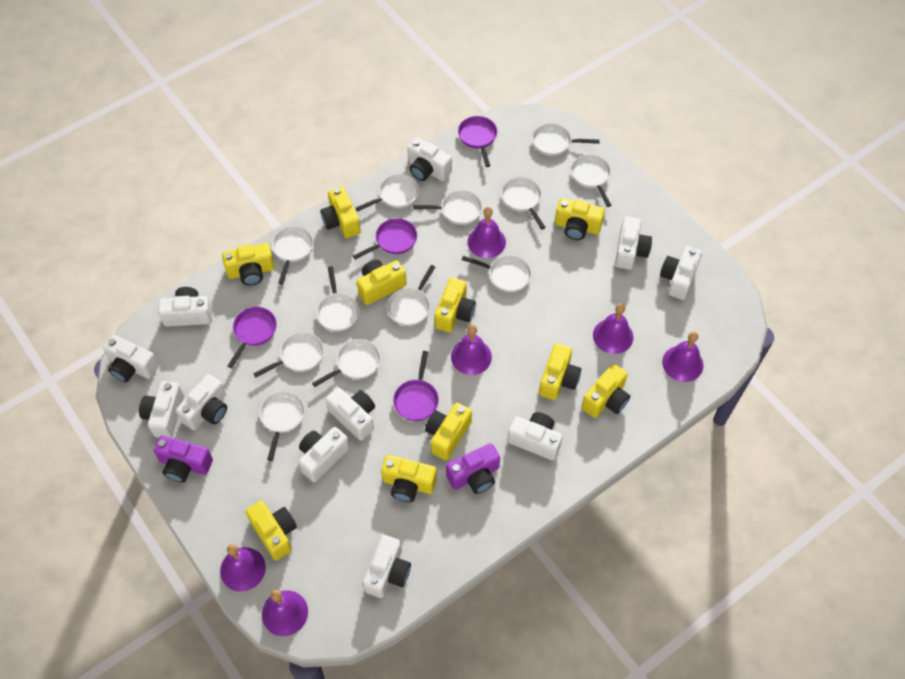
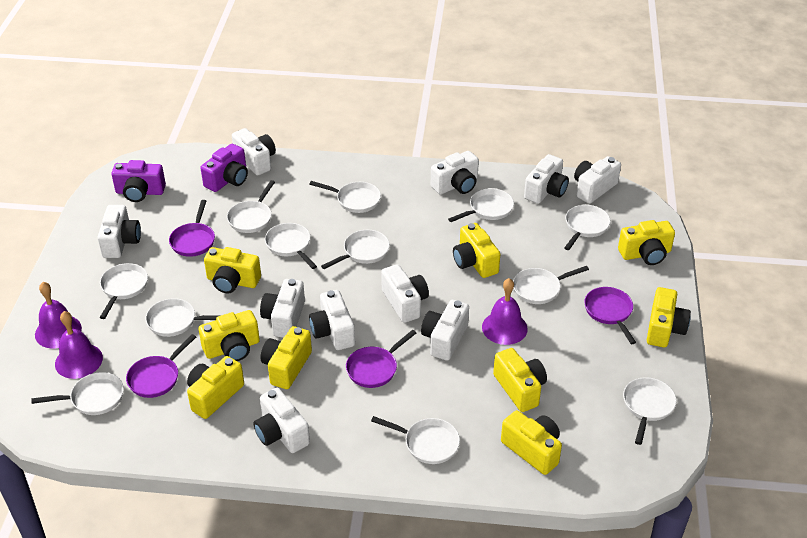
purple bell: 6 -> 3
white camera: 11 -> 10
yellow camera: 10 -> 9

